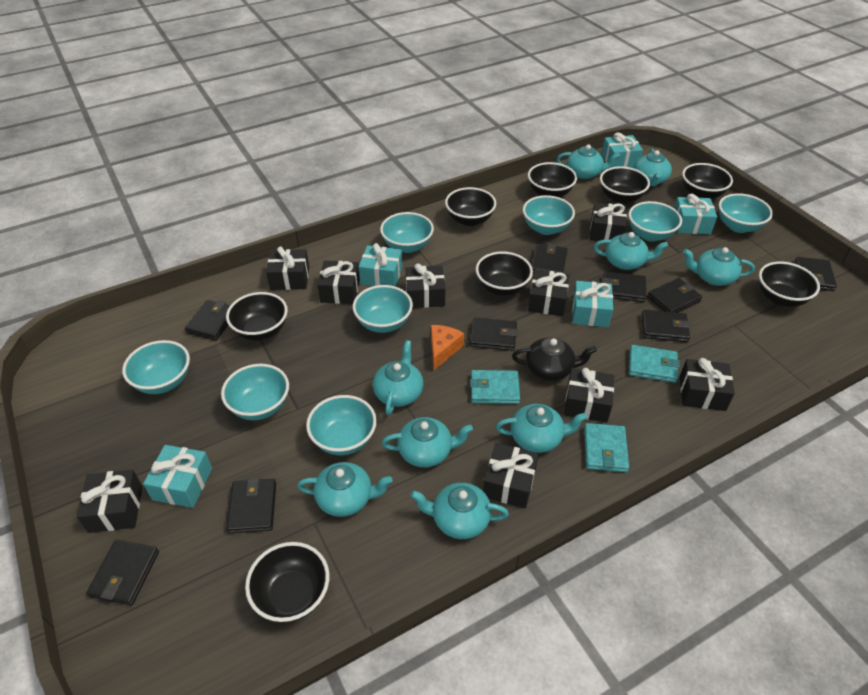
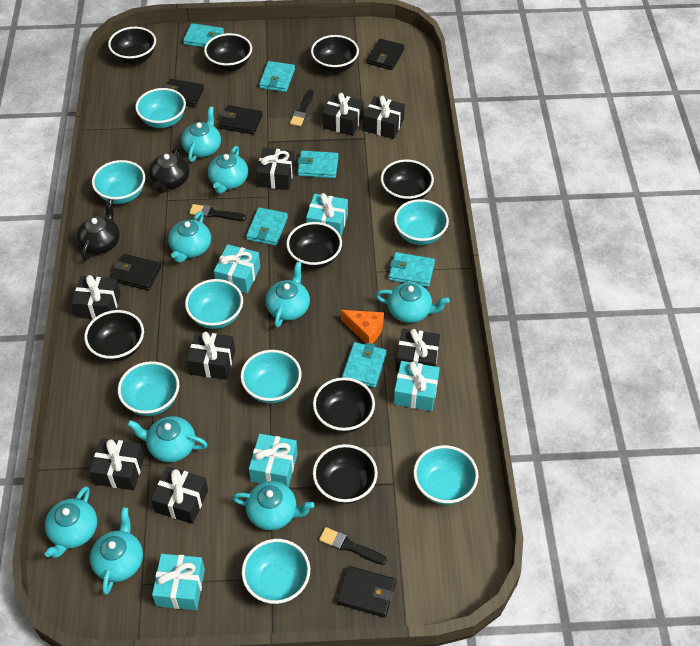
black brush: 0 -> 3
black gift: 9 -> 8
black teapot: 1 -> 2
black wallet: 9 -> 5
turquoise wallet: 3 -> 6

